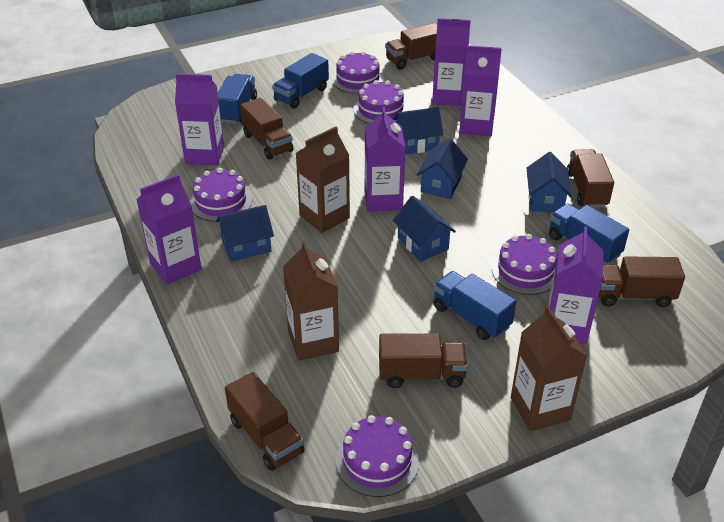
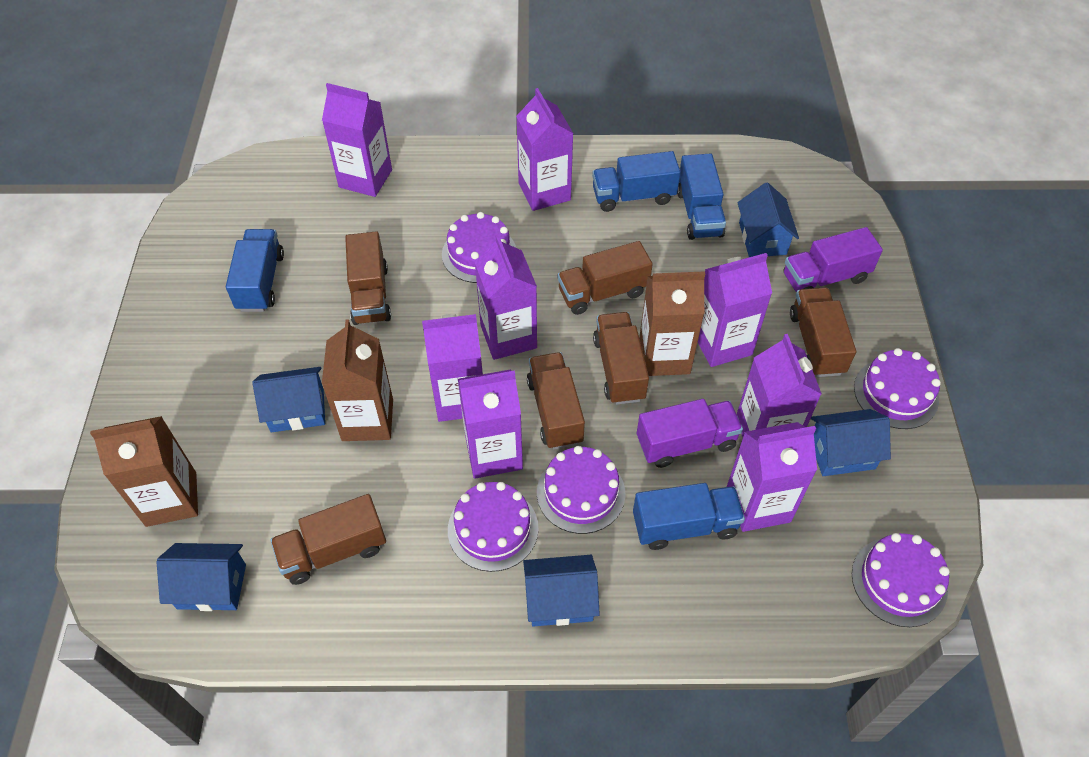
purple carton: 6 -> 8
purple truck: 0 -> 2

